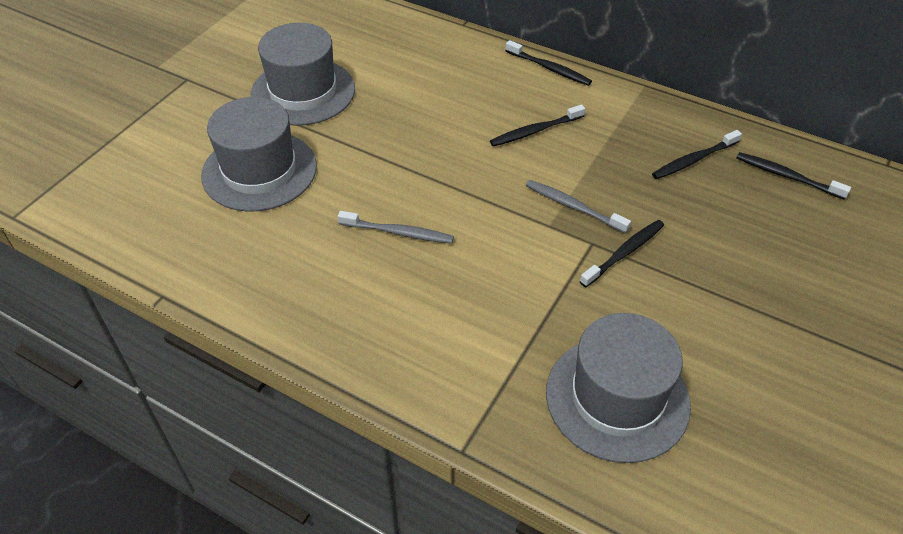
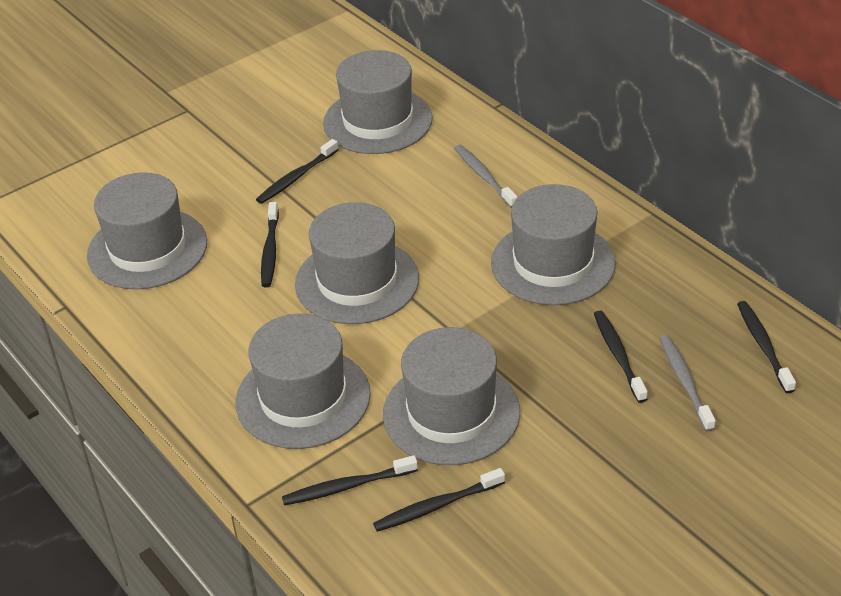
black toothbrush: 5 -> 6
grey hat: 3 -> 6

